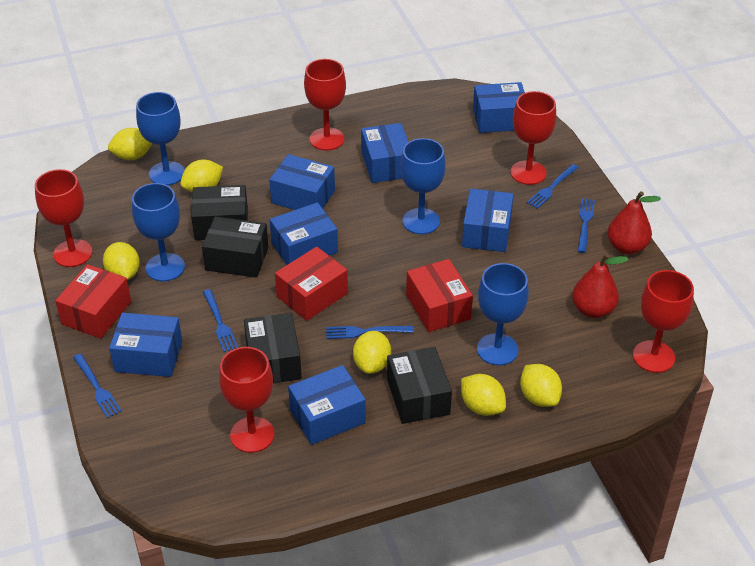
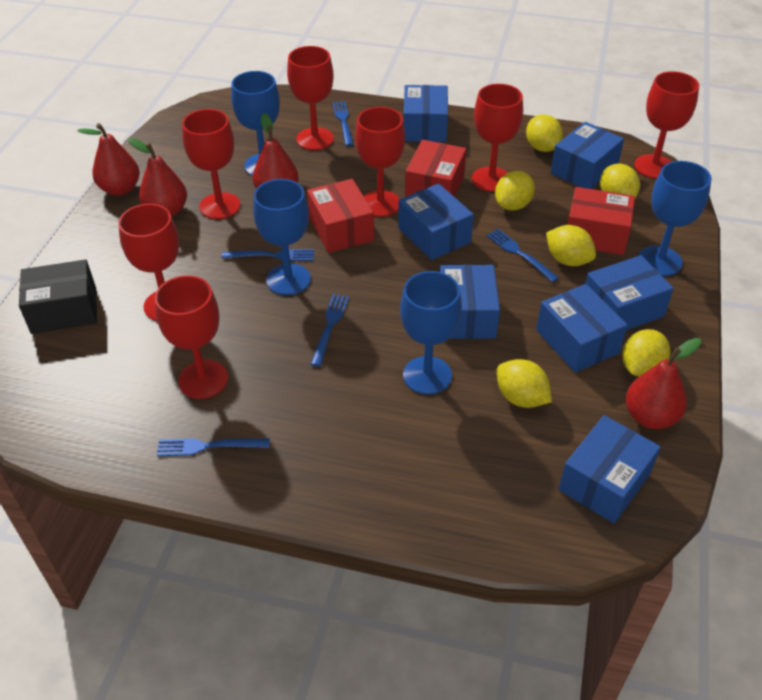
black box: 4 -> 1
red goblet: 5 -> 7
red pear: 2 -> 4

